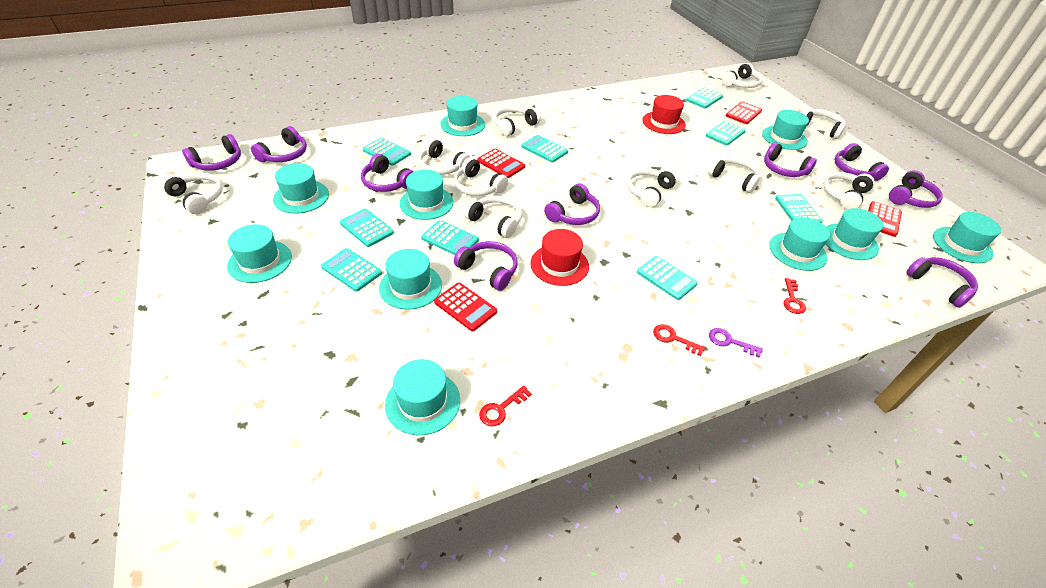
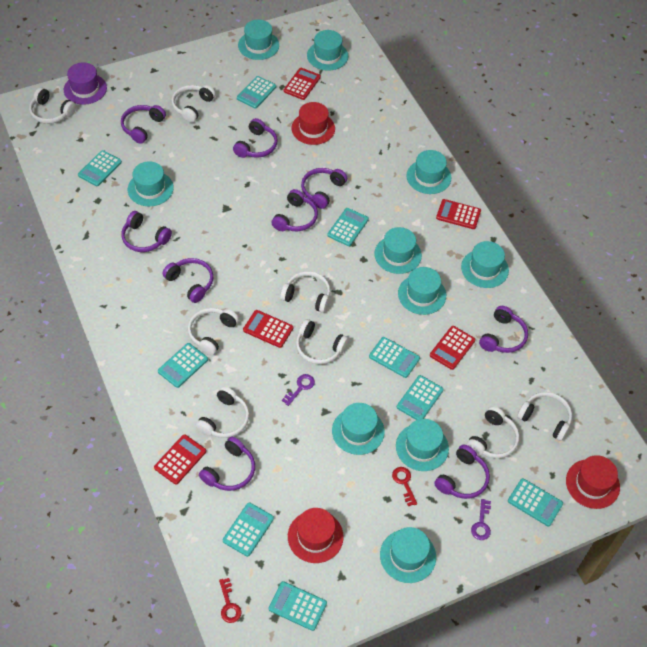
purple hat: 0 -> 1
purple key: 1 -> 2
red calculator: 4 -> 5
red hat: 2 -> 3
red key: 3 -> 2
white headphones: 10 -> 8

